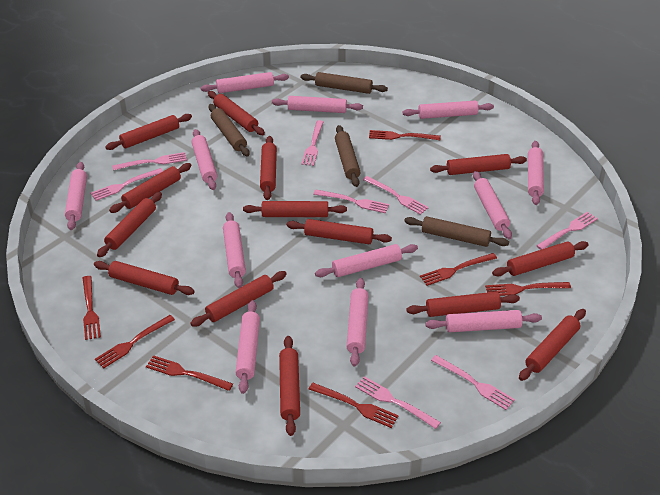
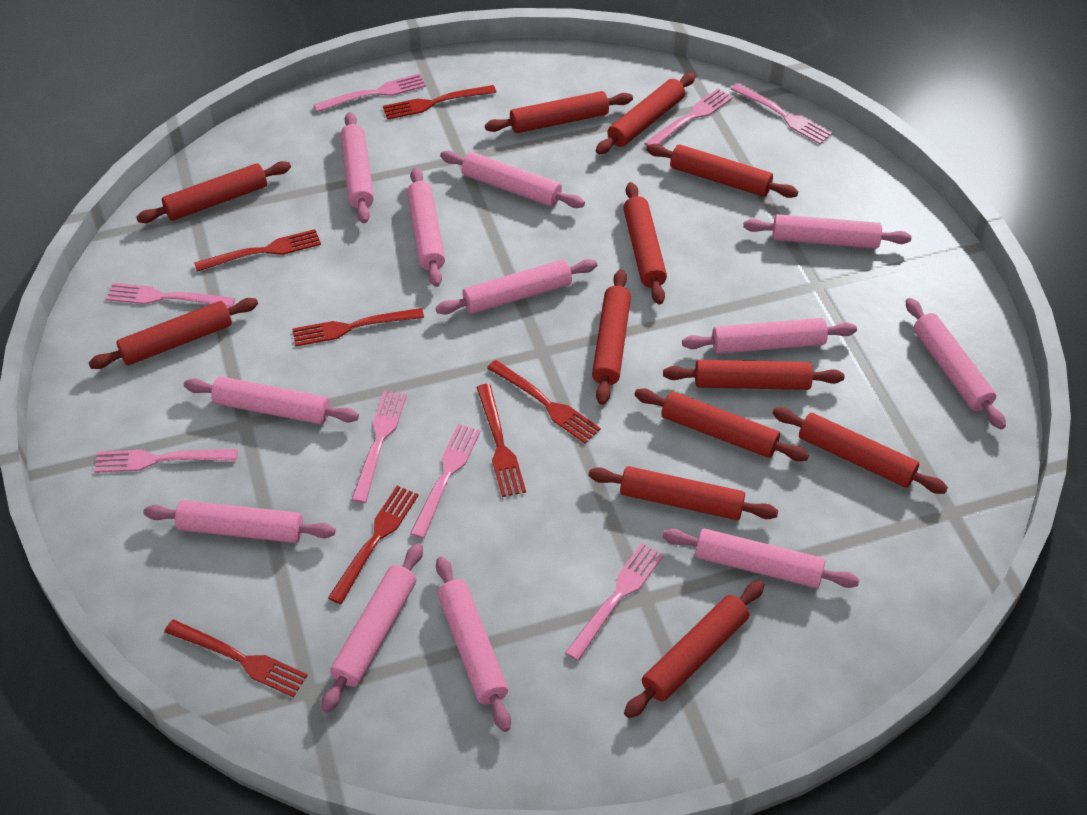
brown rolling pin: 4 -> 0
red rolling pin: 14 -> 12

